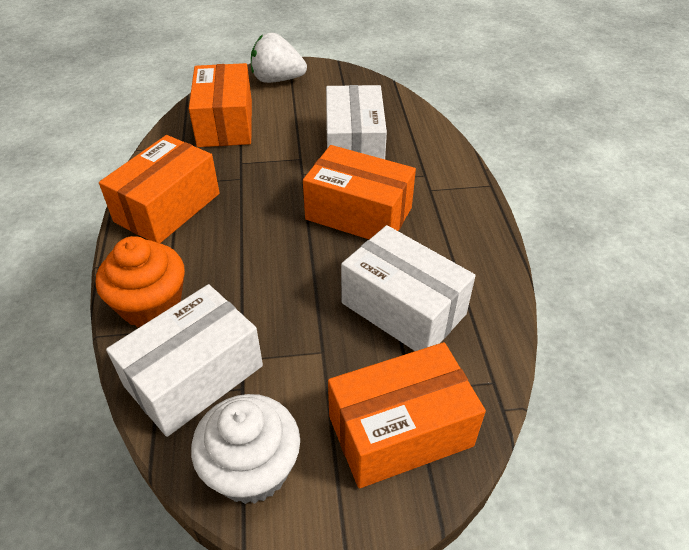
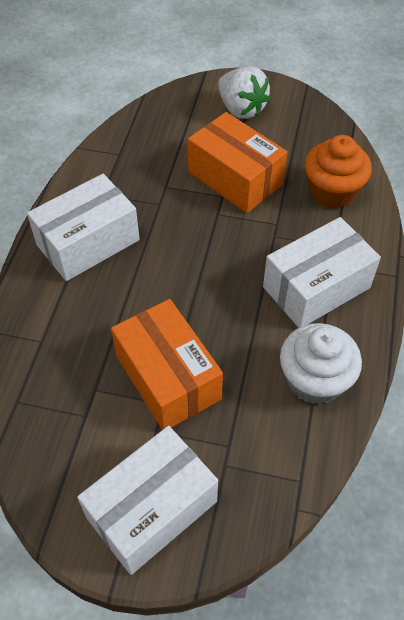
orange box: 4 -> 2

